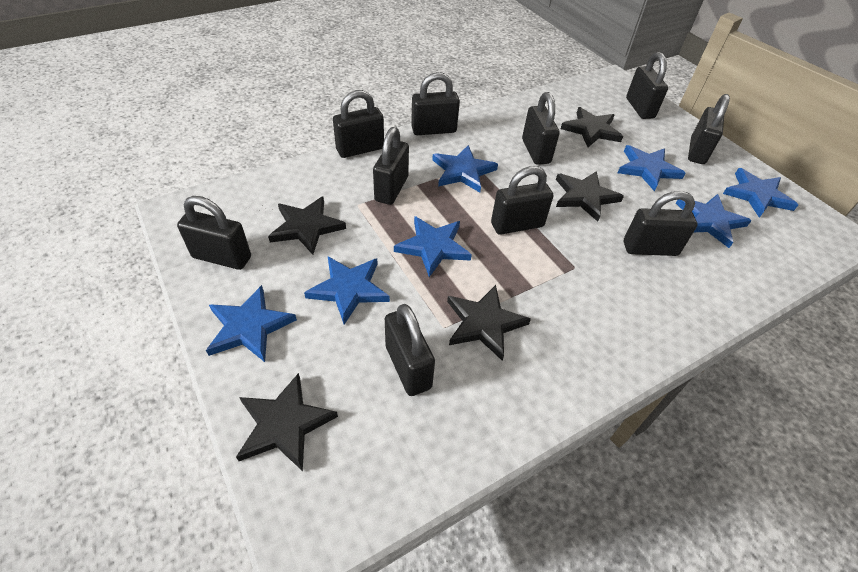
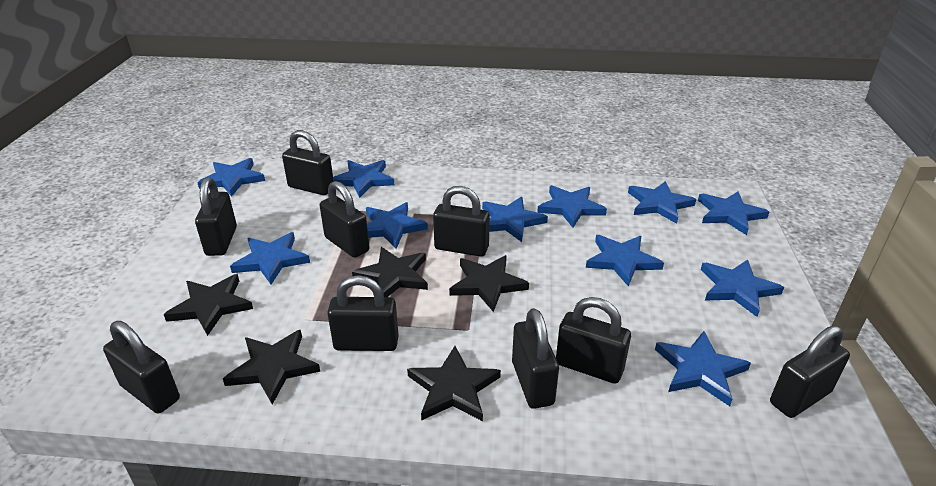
black padlock: 10 -> 9
blue star: 7 -> 11

